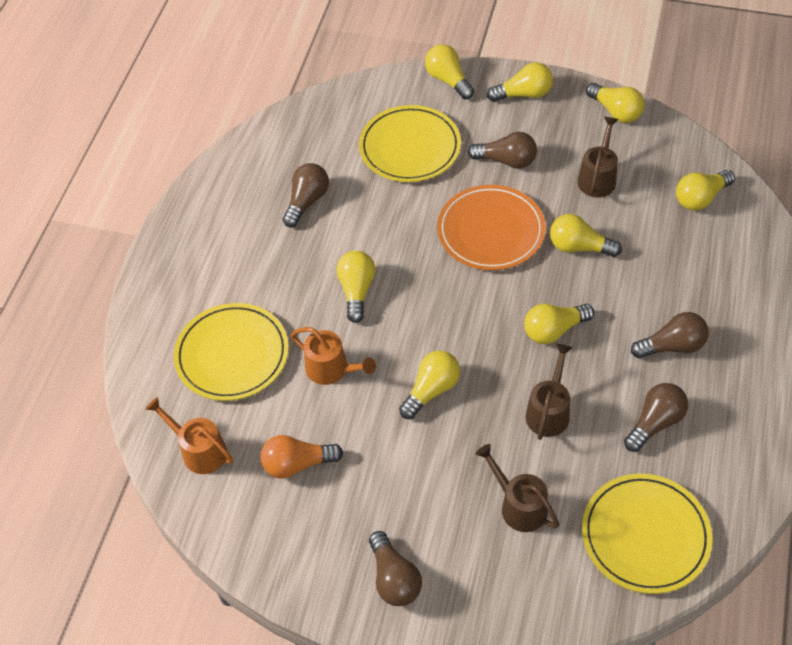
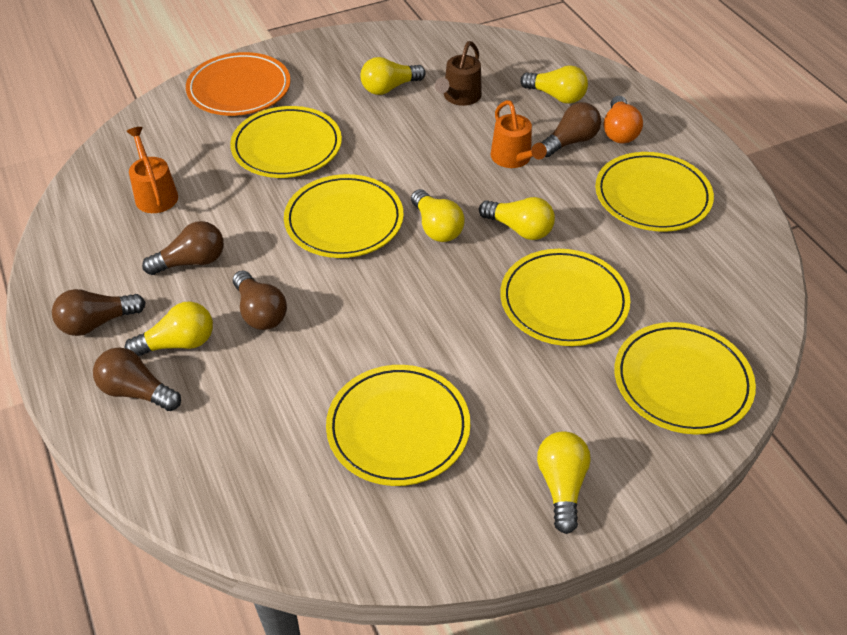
brown watering can: 3 -> 1
yellow light bulb: 8 -> 6
yellow plate: 3 -> 6

